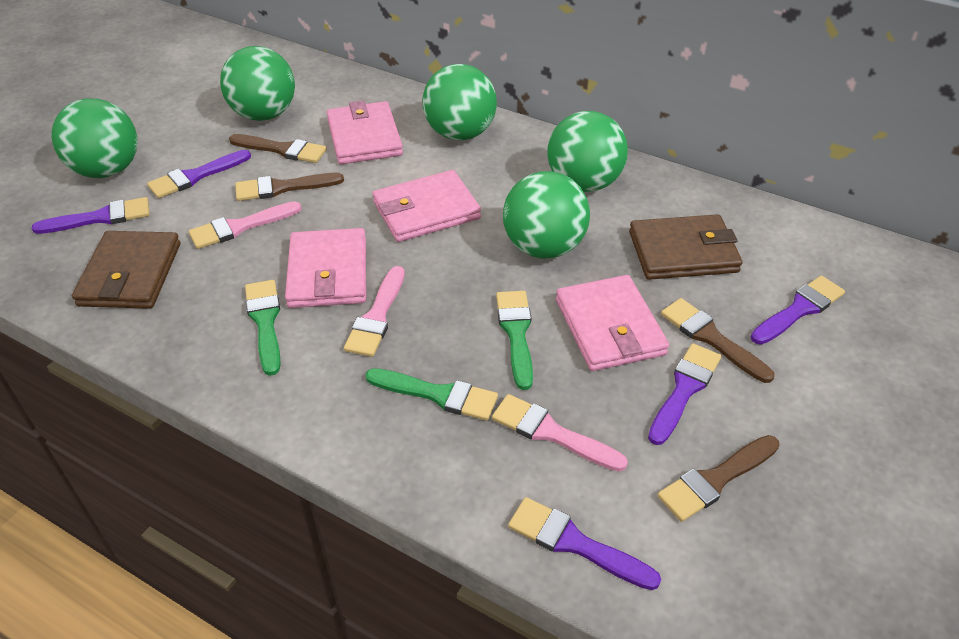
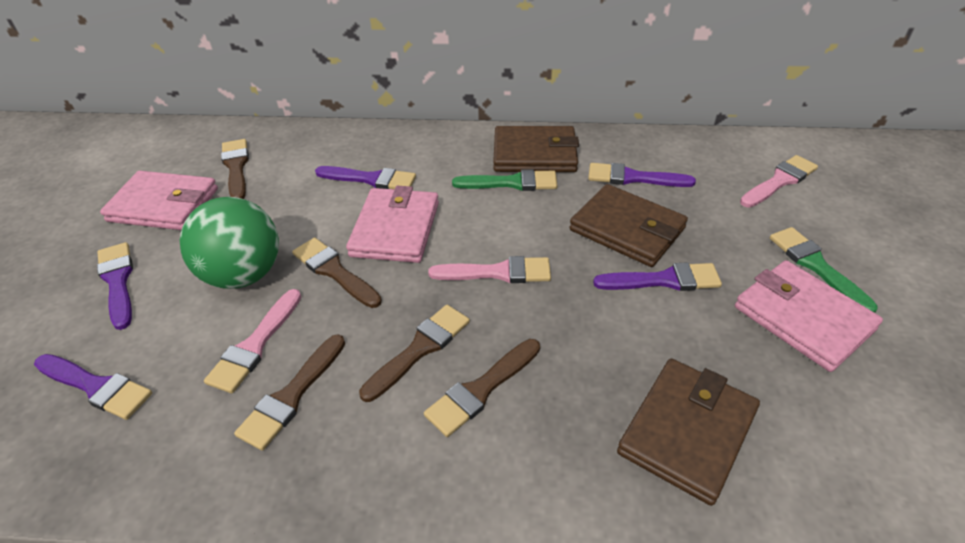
brown brush: 4 -> 5
brown wallet: 2 -> 3
green ball: 5 -> 1
green brush: 3 -> 2
pink wallet: 4 -> 3

